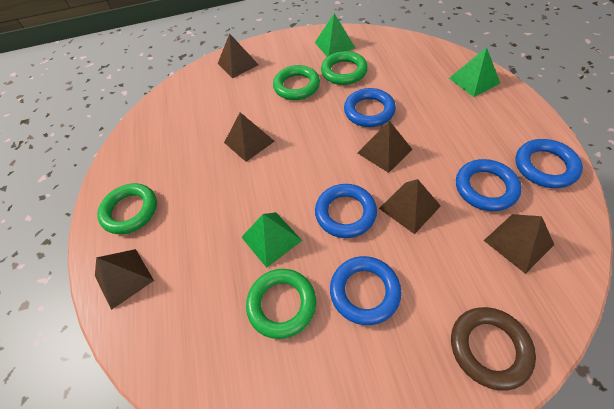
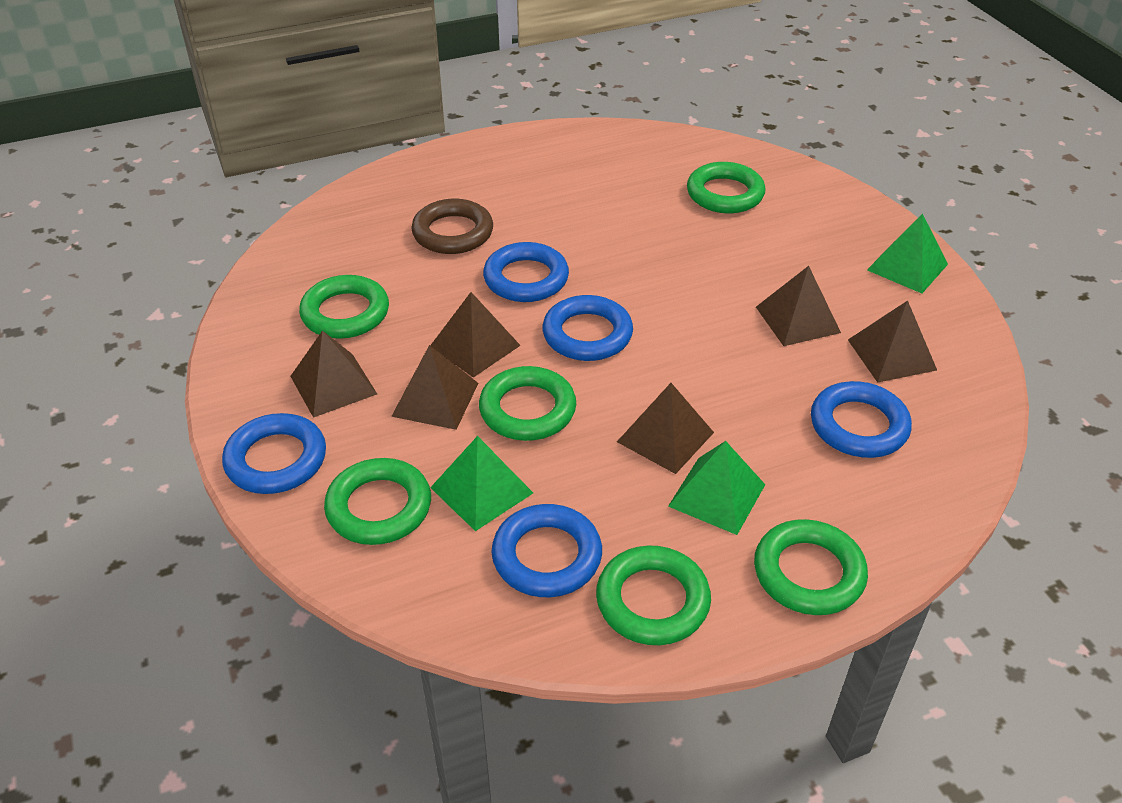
green ring: 4 -> 6

